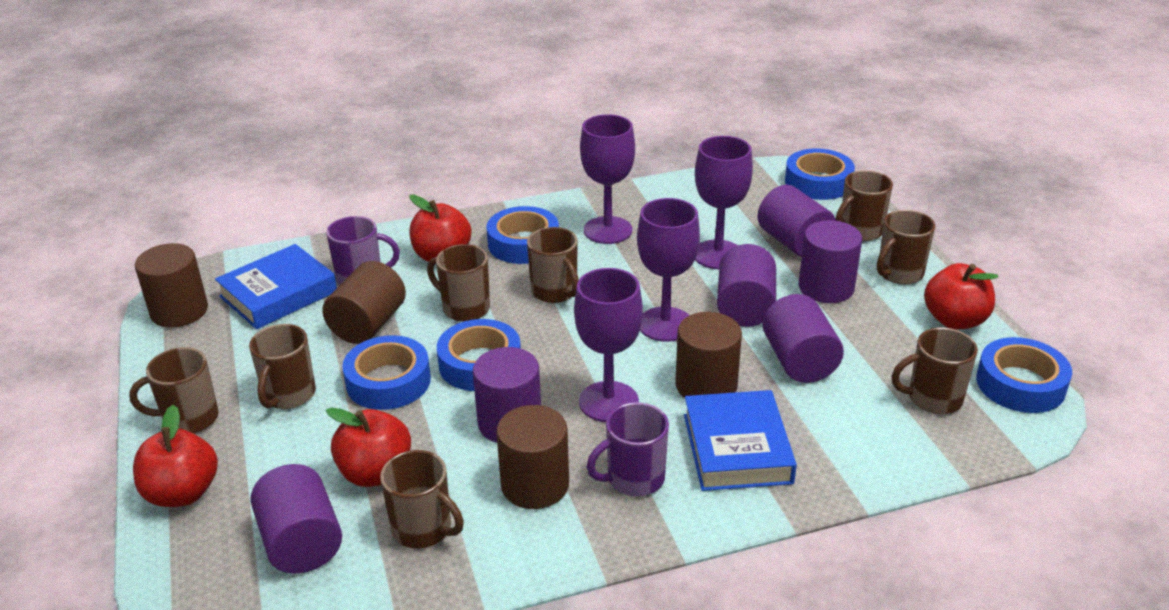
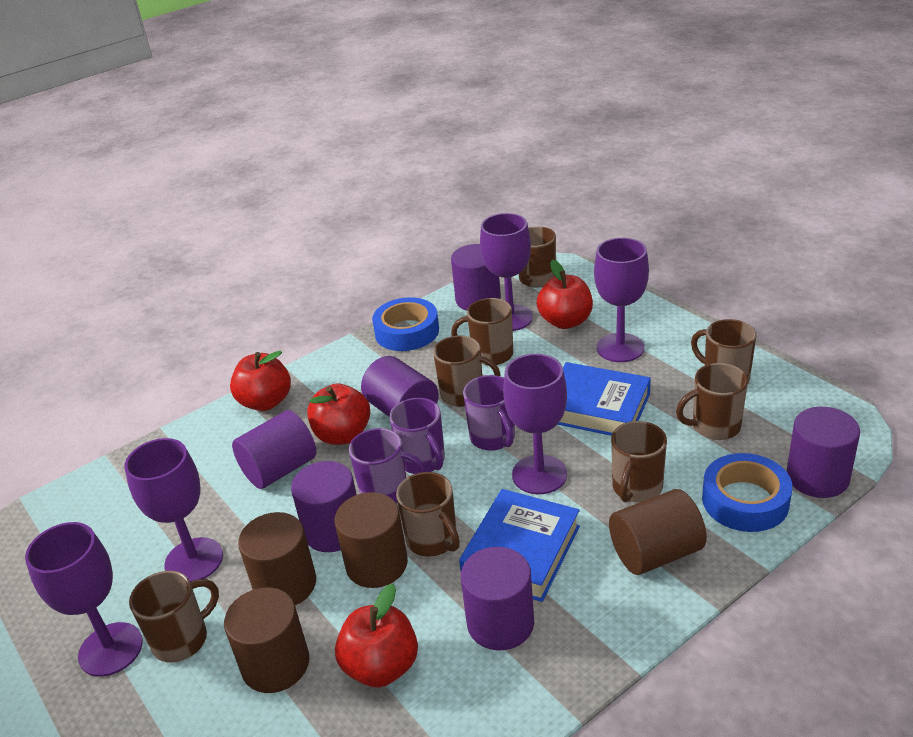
blue tape: 5 -> 2
purple goblet: 4 -> 5
purple mug: 2 -> 3

